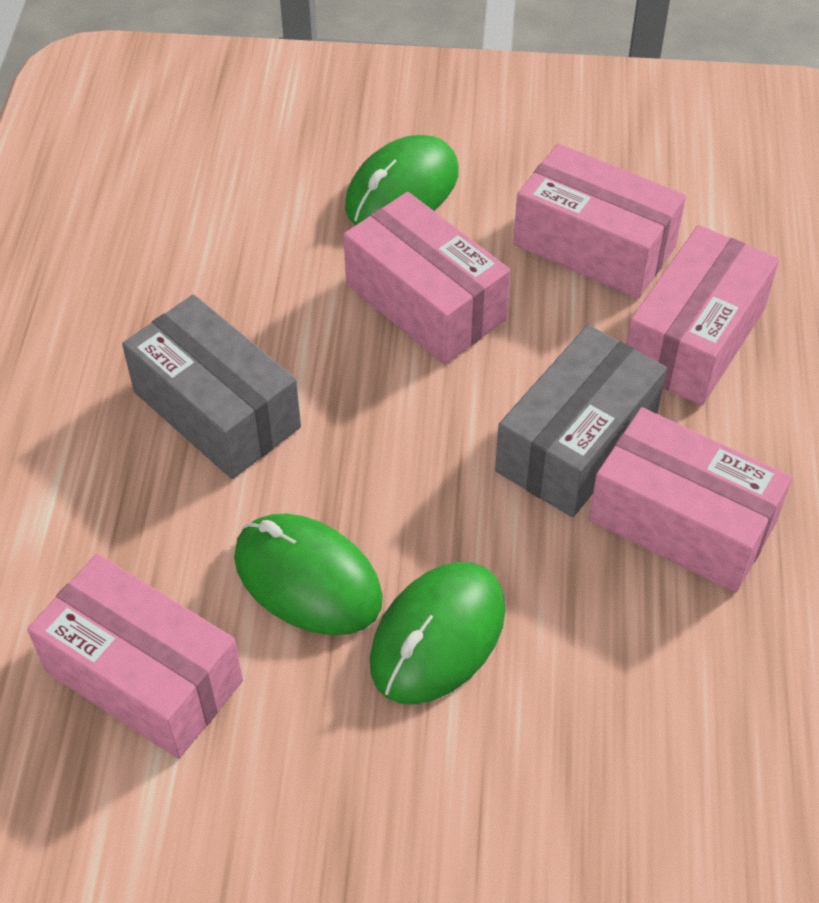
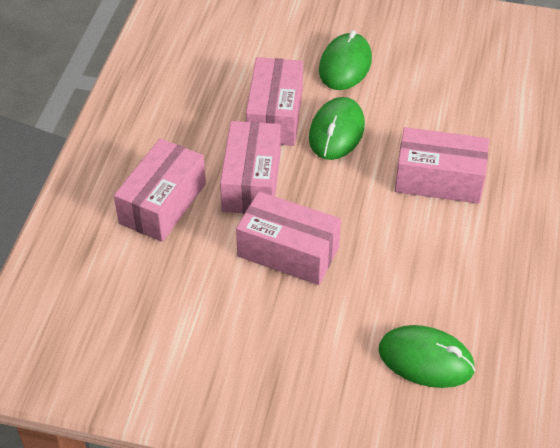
grey box: 2 -> 0

